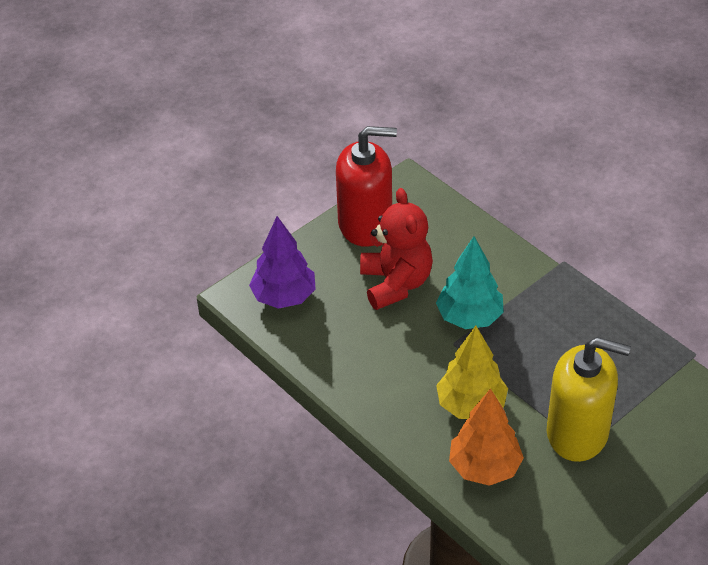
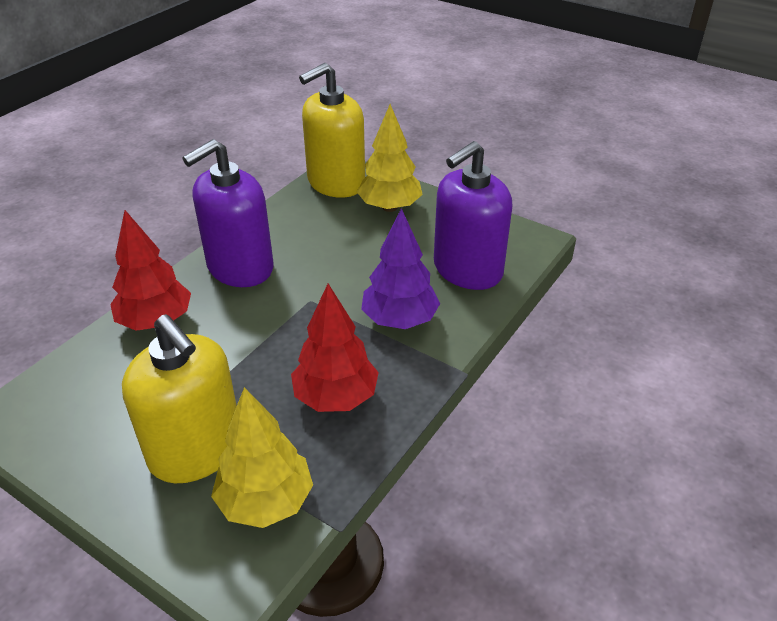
orange tree: 1 -> 0
purple soap dispenser: 0 -> 2
red soap dispenser: 1 -> 0
red teddy bear: 1 -> 0
red tree: 0 -> 2
turquoise tree: 1 -> 0
yellow soap dispenser: 1 -> 2
yellow tree: 1 -> 2

